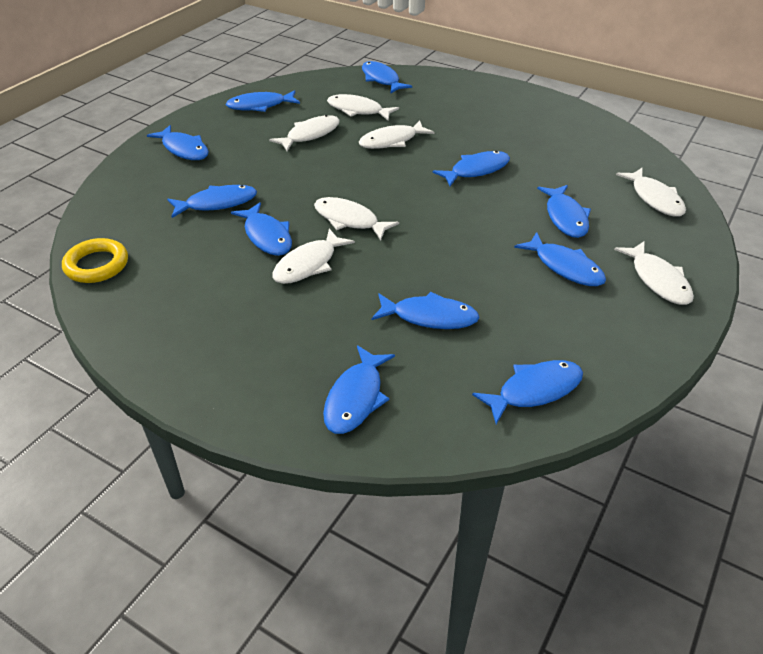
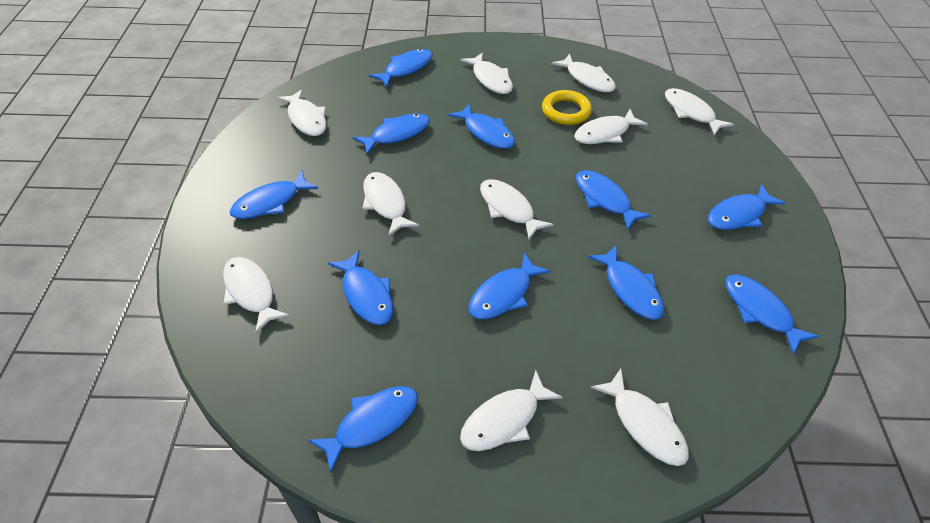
white fish: 7 -> 10

